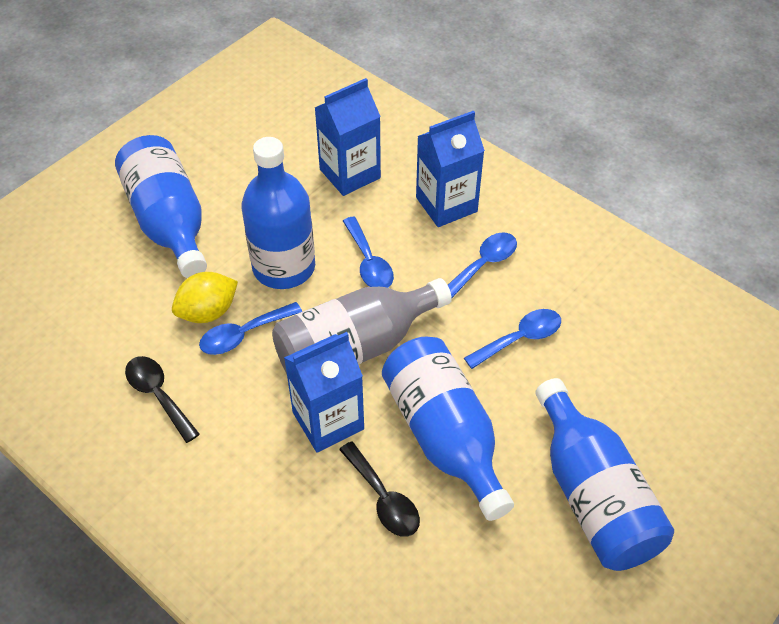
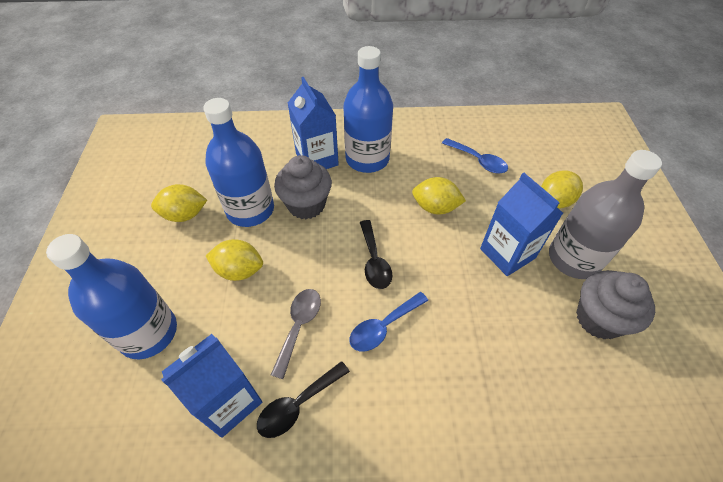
blue bottle: 4 -> 3
blue spoon: 4 -> 2
grey cupcake: 0 -> 2
grey spoon: 0 -> 1
yellow lemon: 1 -> 4

